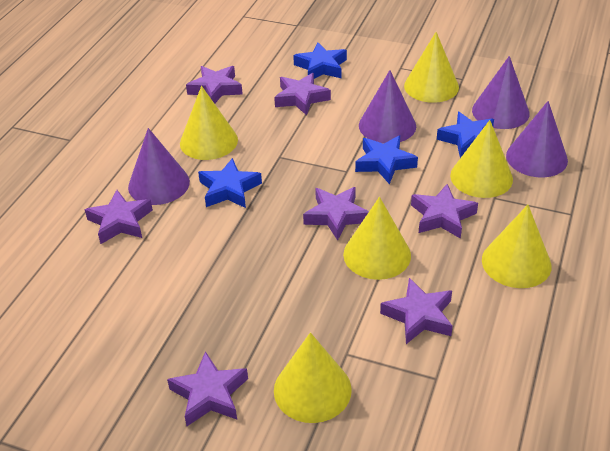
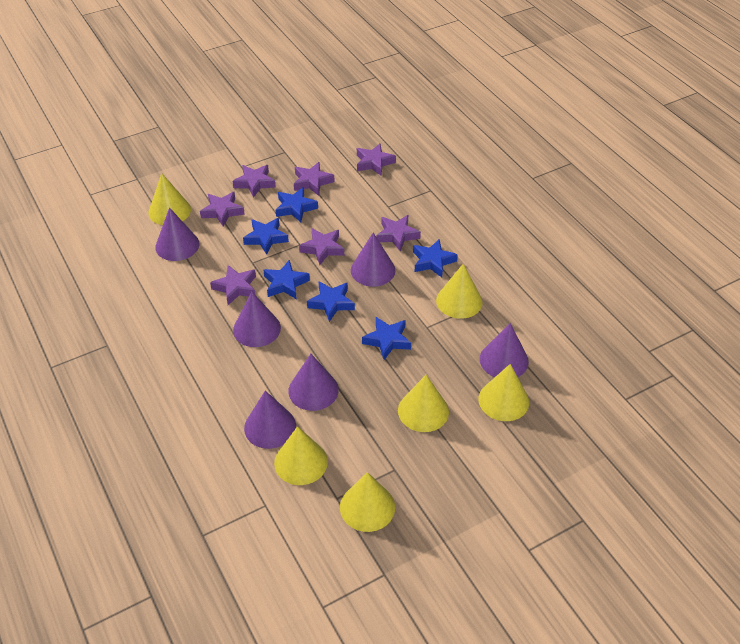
blue star: 4 -> 6
purple cone: 4 -> 6

